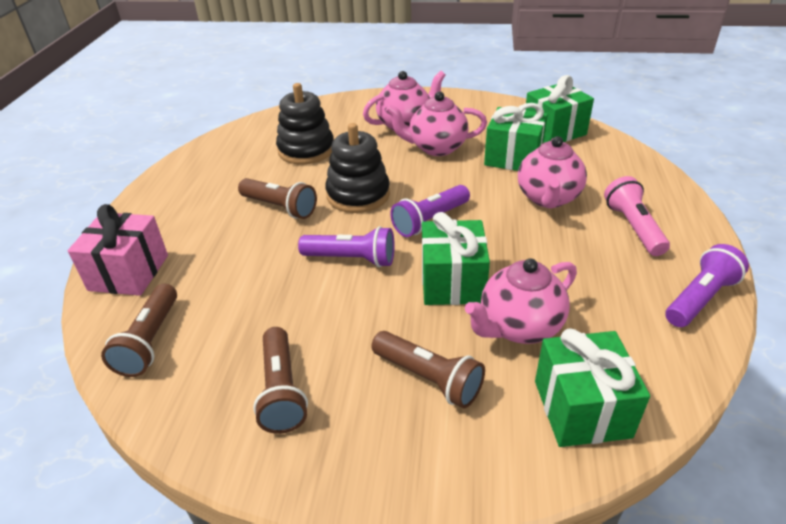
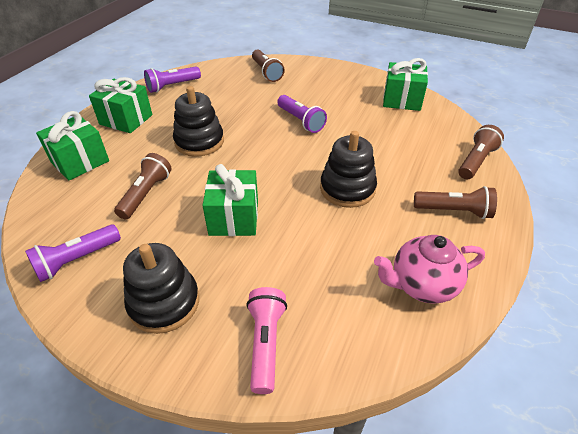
black stacking toy: 2 -> 3
pink gift: 1 -> 0
pink teapot: 4 -> 1

